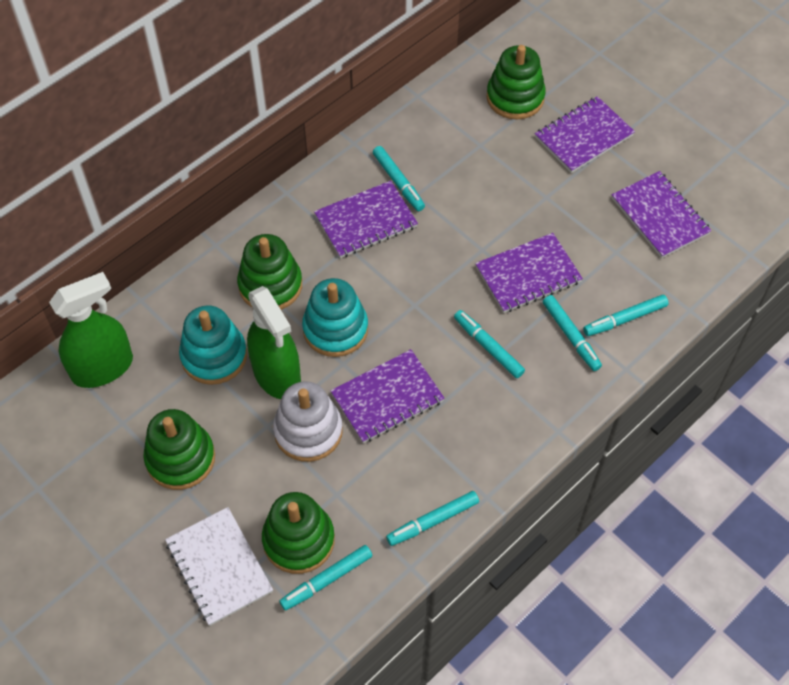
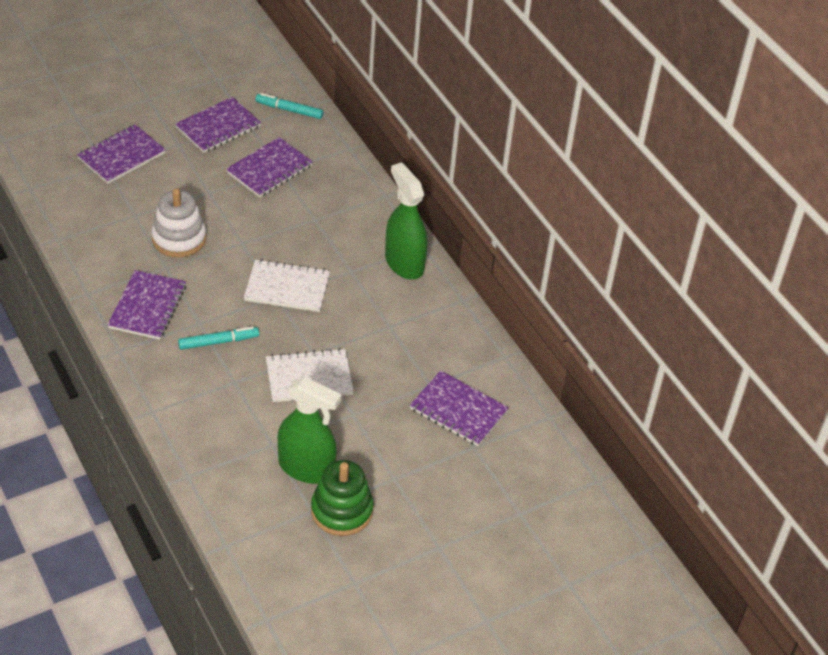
green stacking toy: 4 -> 1
turquoise marker: 6 -> 2
turquoise stacking toy: 2 -> 0
white notebook: 1 -> 2

